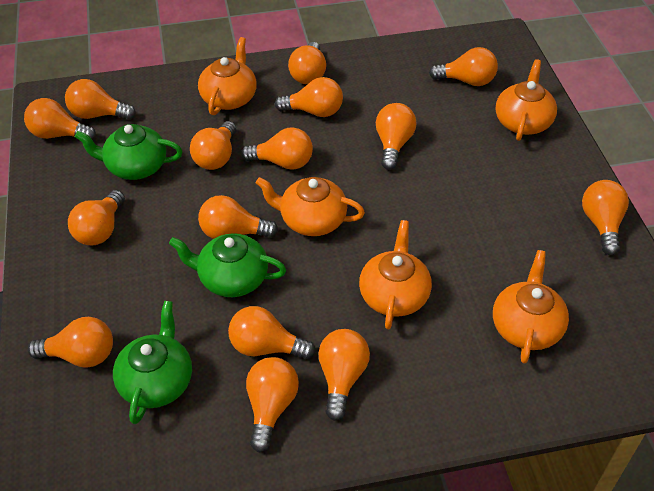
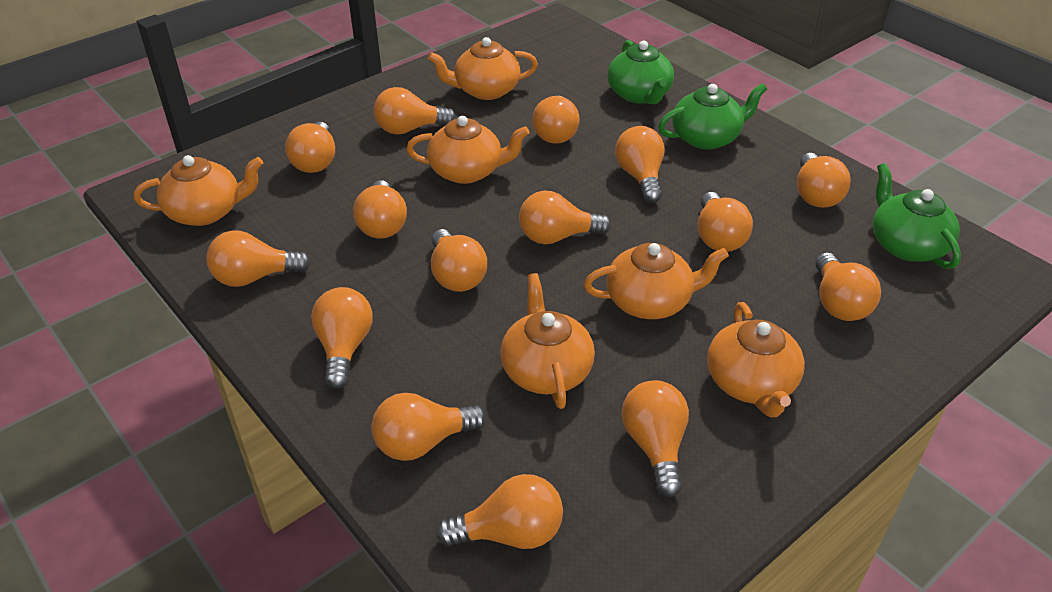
orange teapot: 5 -> 6

